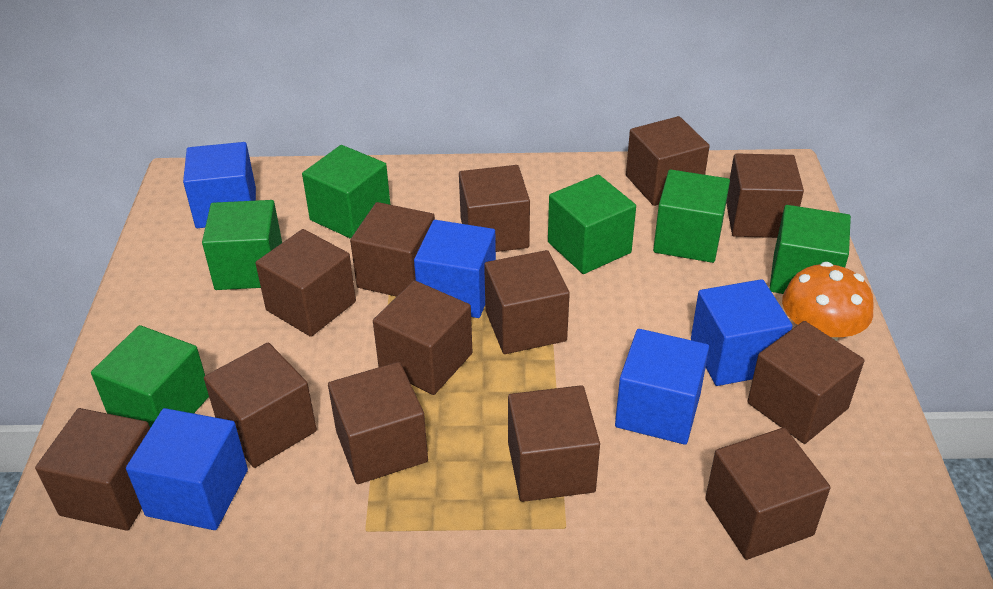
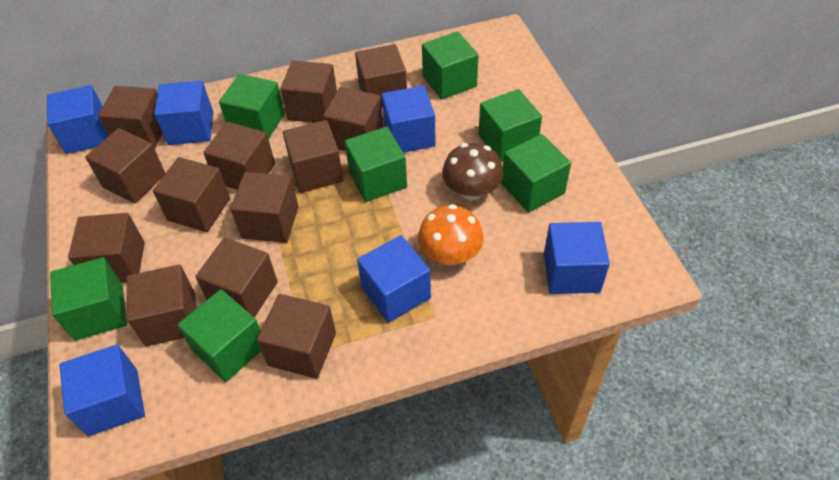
blue cube: 5 -> 6
brown mushroom: 0 -> 1
green cube: 6 -> 7

